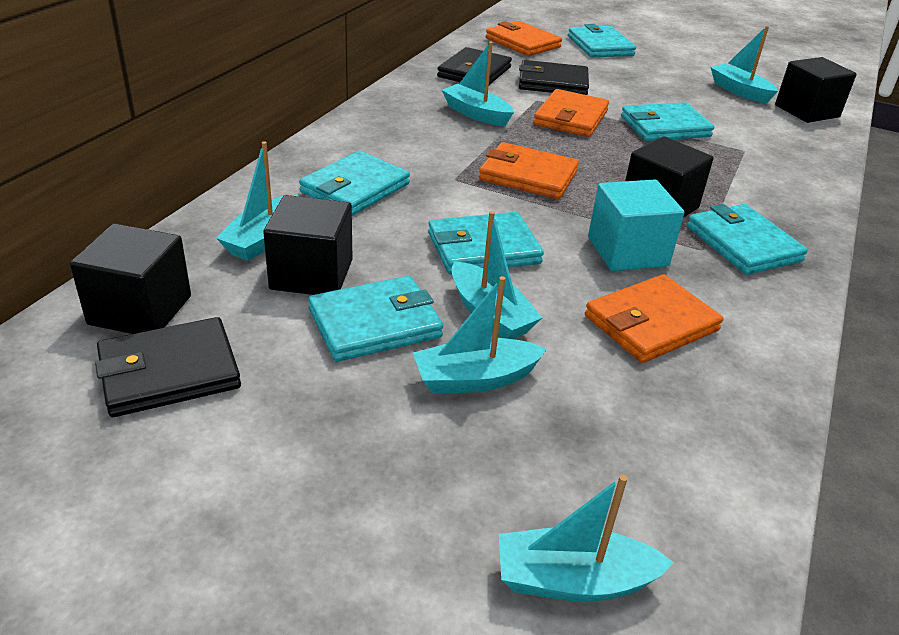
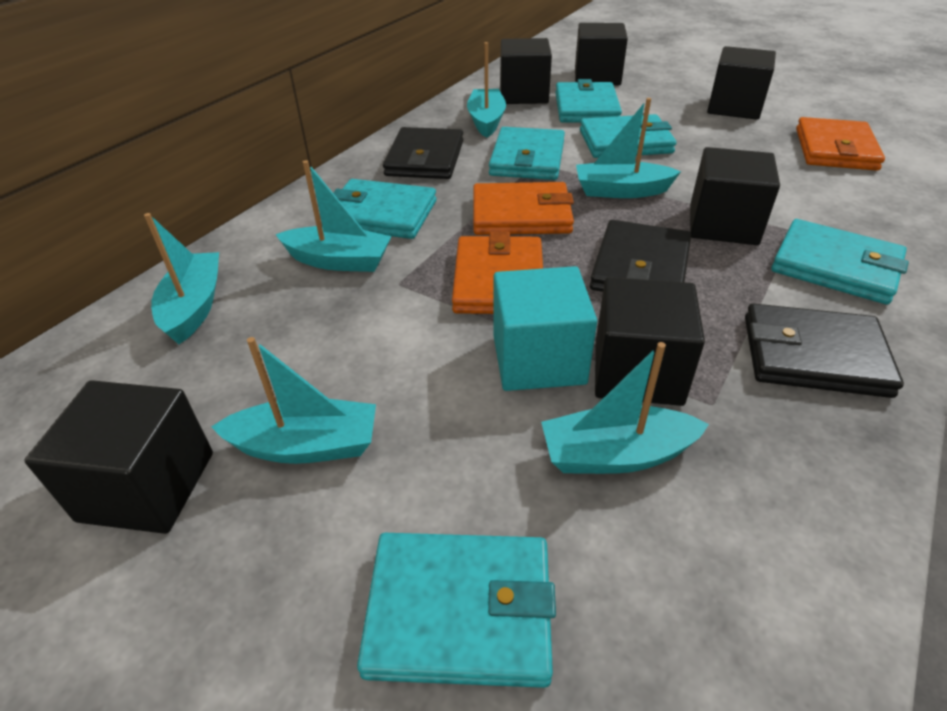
black cube: 4 -> 6
orange wallet: 4 -> 3

